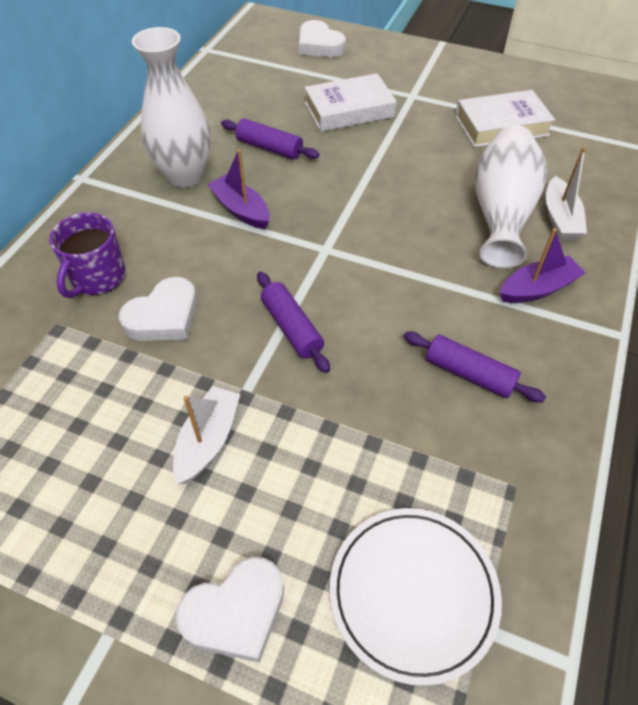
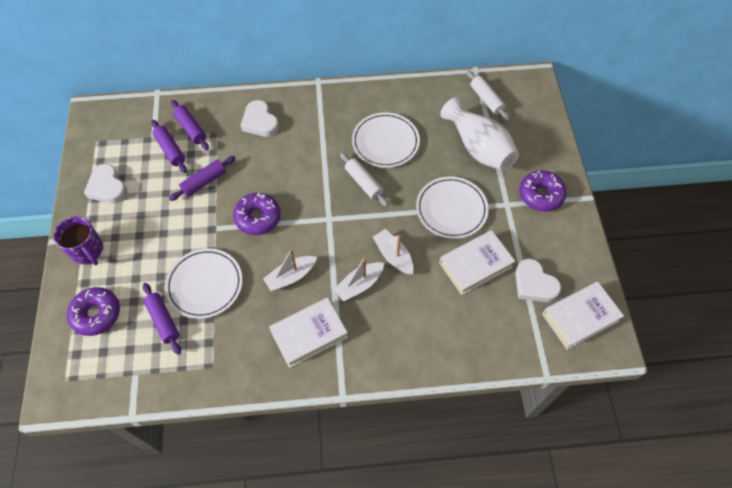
purple boat: 2 -> 0
purple donut: 0 -> 3
purple rolling pin: 3 -> 4
white boat: 2 -> 3
white book: 2 -> 3
white plate: 1 -> 3
white rolling pin: 0 -> 2
white vase: 2 -> 1

